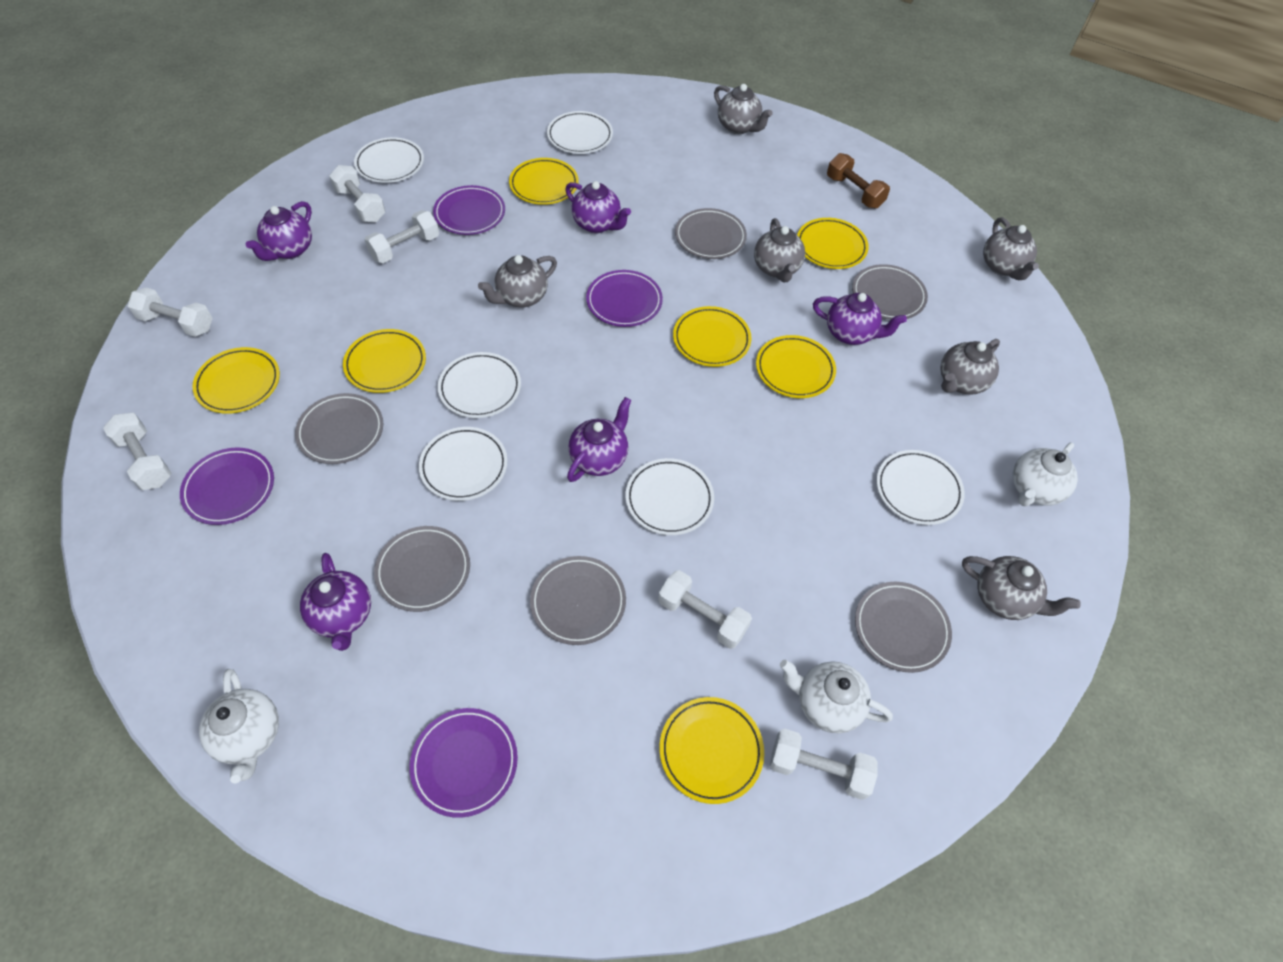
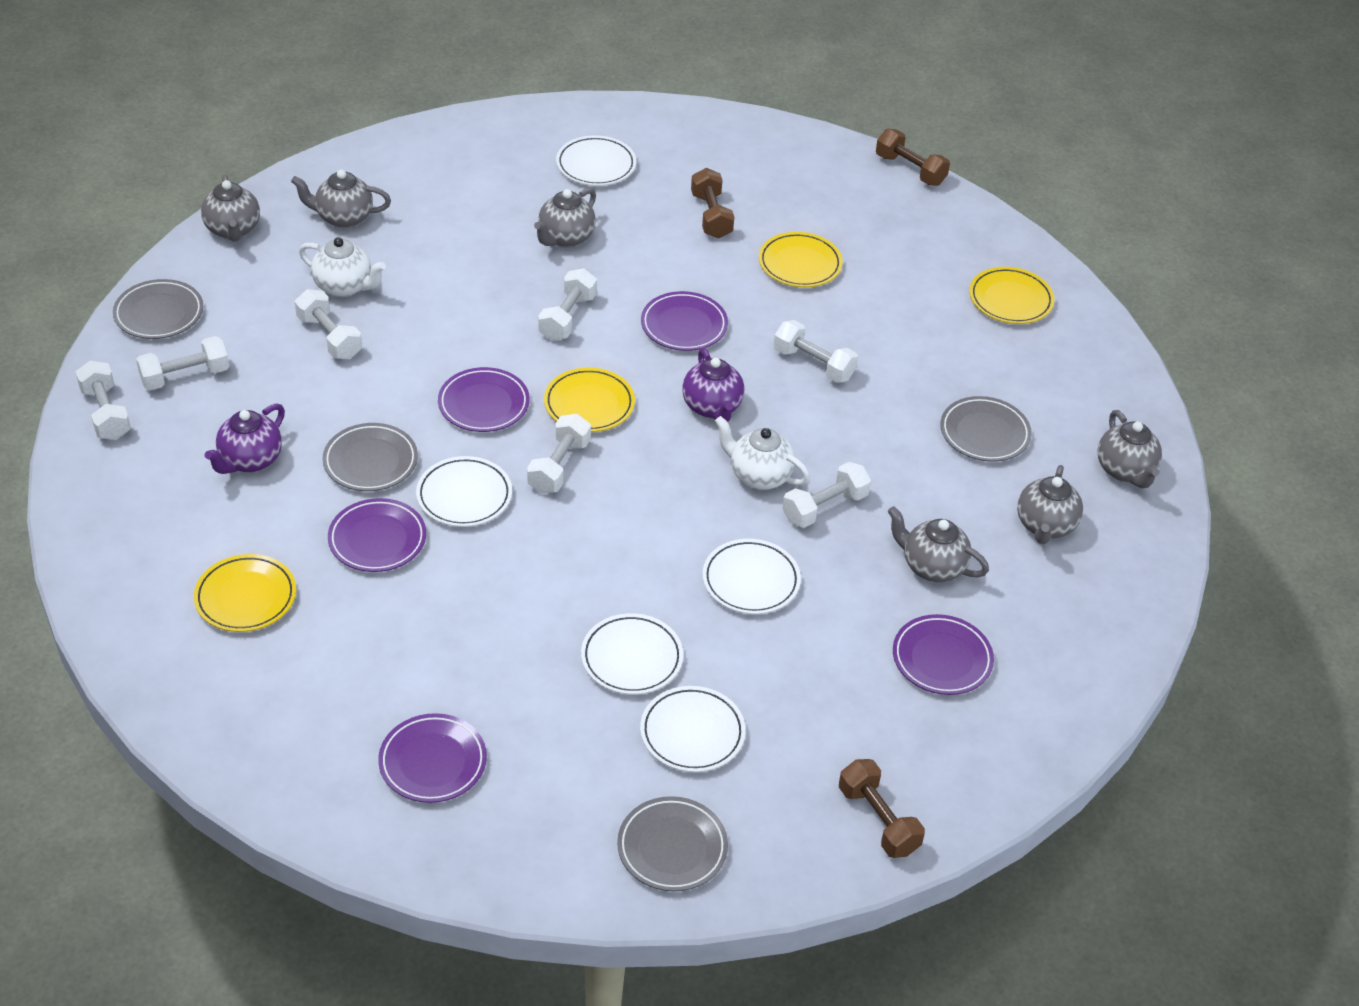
brown dumbbell: 1 -> 3
grey plate: 6 -> 4
purple plate: 4 -> 5
purple teapot: 5 -> 2
white dumbbell: 6 -> 7
white plate: 6 -> 5
white teapot: 3 -> 2
yellow plate: 7 -> 4

